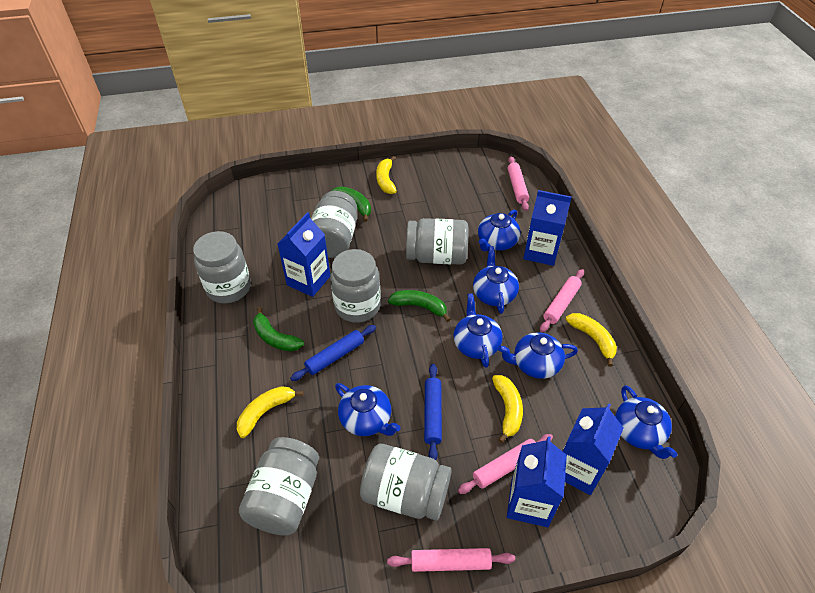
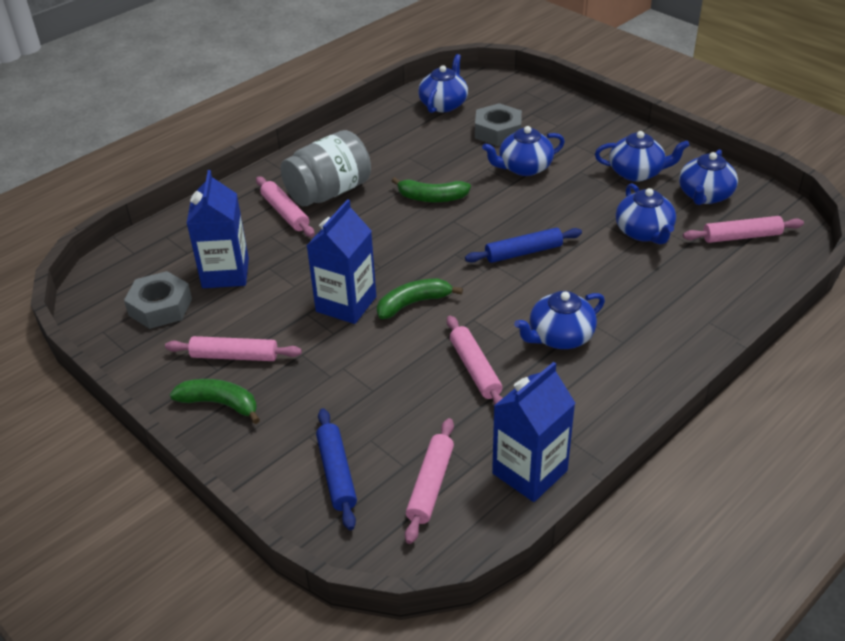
blue carton: 4 -> 3
grey jar: 6 -> 1
grey nut: 0 -> 2
pink rolling pin: 4 -> 5
yellow banana: 4 -> 0

